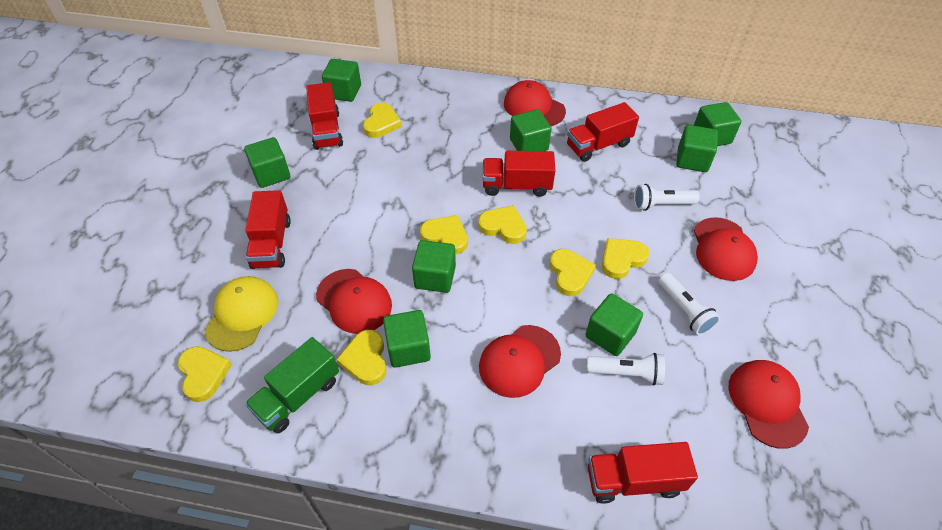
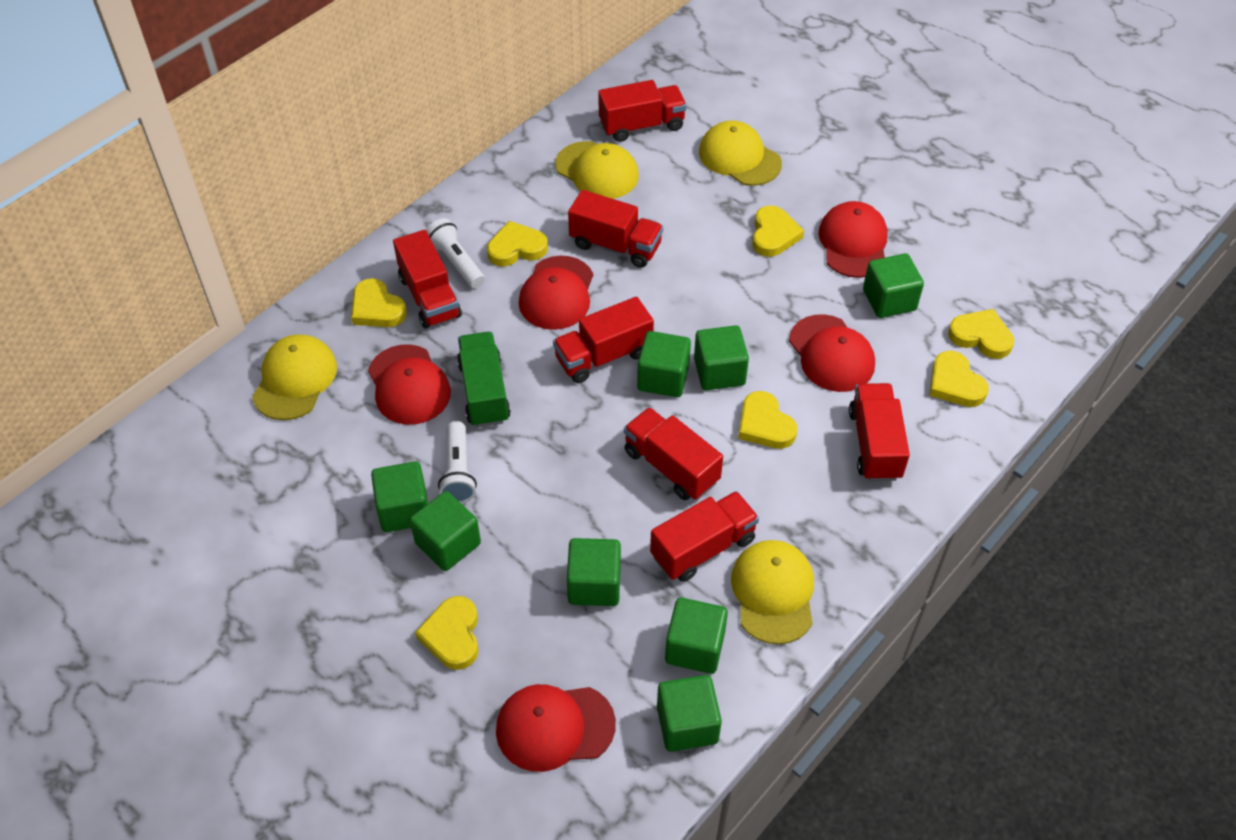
red truck: 5 -> 7
white flashlight: 3 -> 2
yellow cap: 1 -> 4

